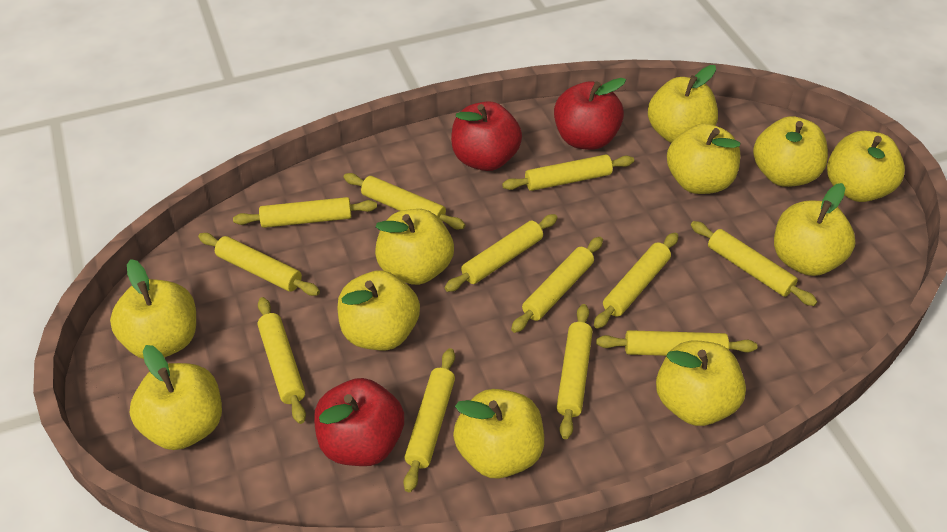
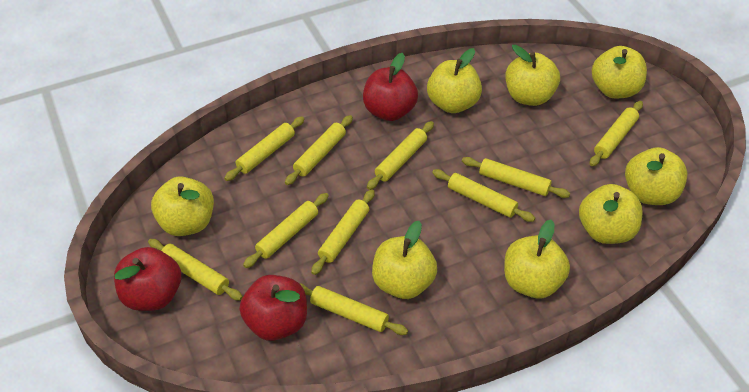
yellow apple: 11 -> 8
yellow rolling pin: 12 -> 10

